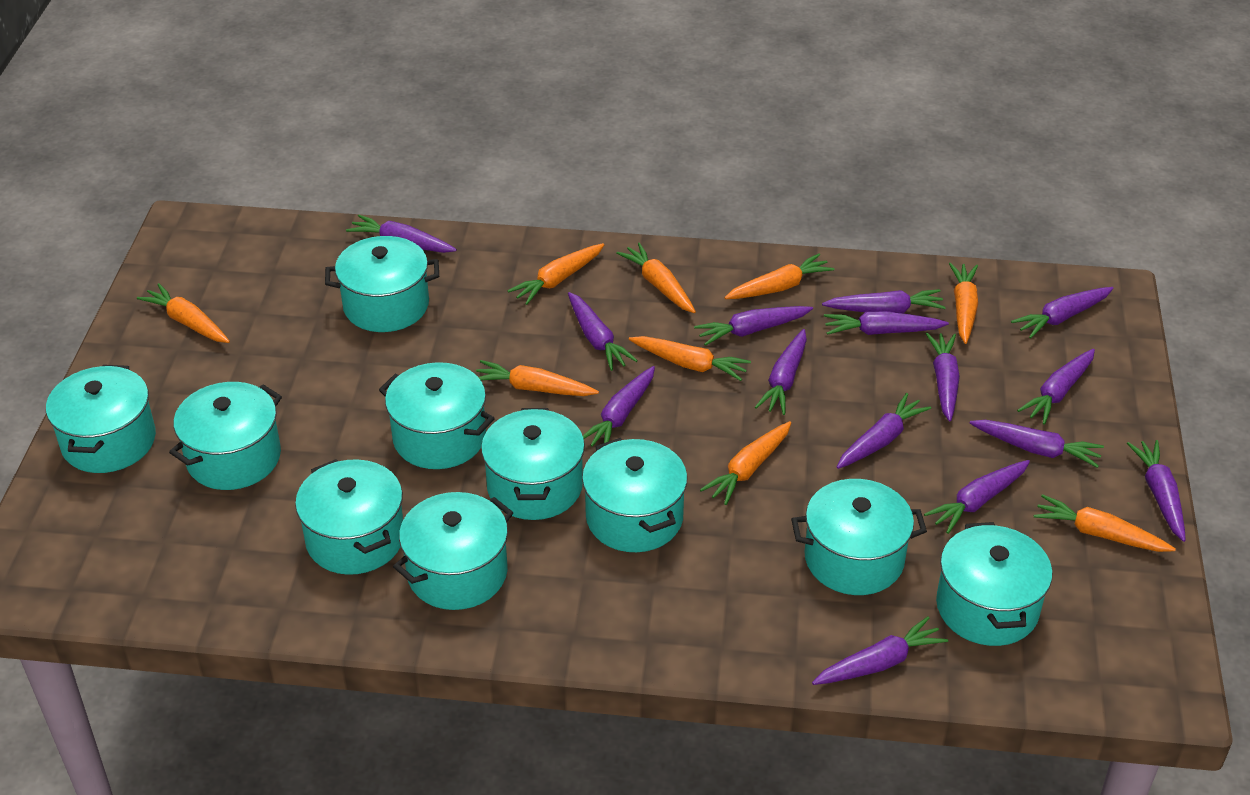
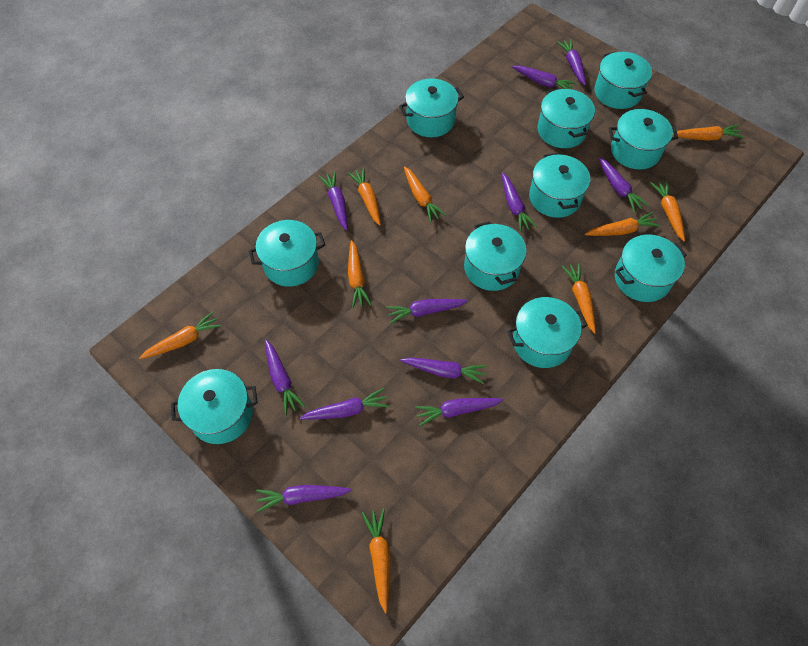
purple carrot: 15 -> 11

